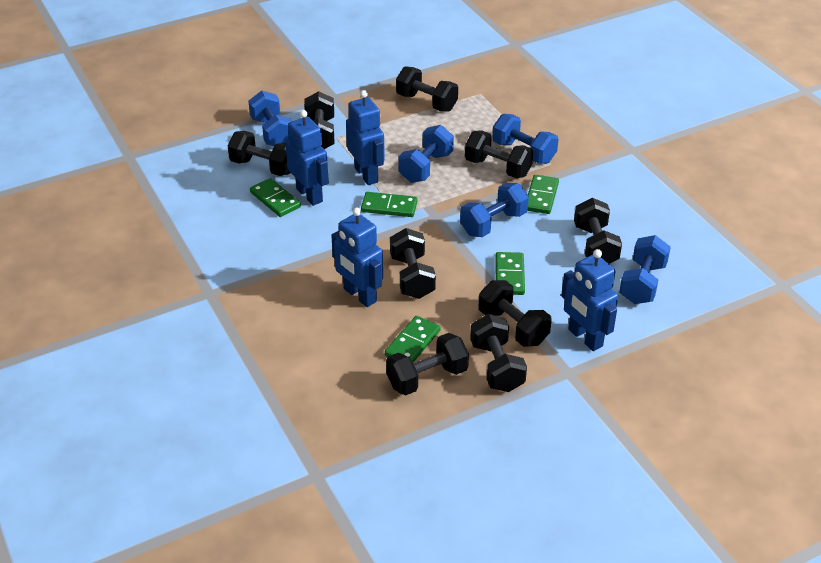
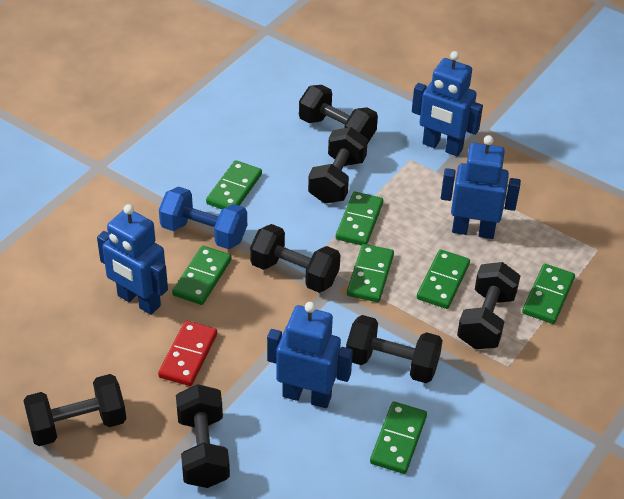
black dumbbell: 9 -> 7
blue dumbbell: 5 -> 1
green domino: 5 -> 7
red domino: 0 -> 1

